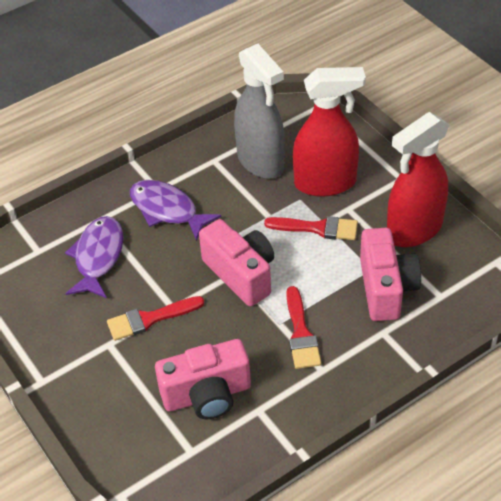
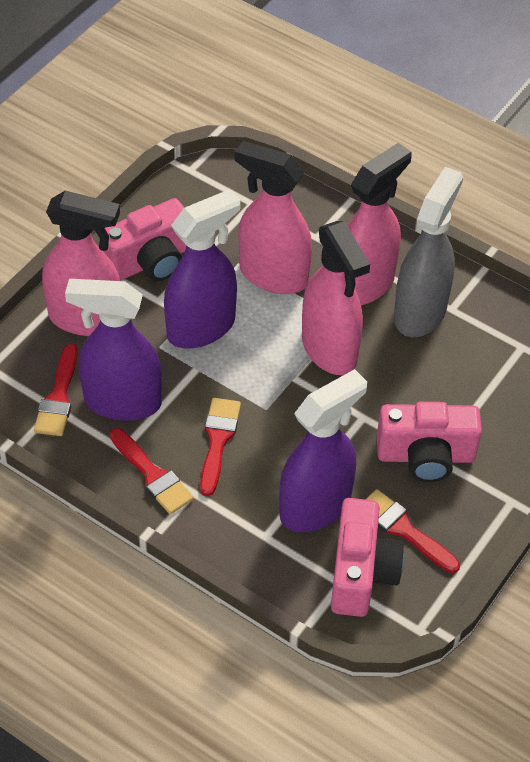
pink spray bottle: 0 -> 4
purple fish: 2 -> 0
purple spray bottle: 0 -> 3
red brush: 3 -> 4
red spray bottle: 2 -> 0

